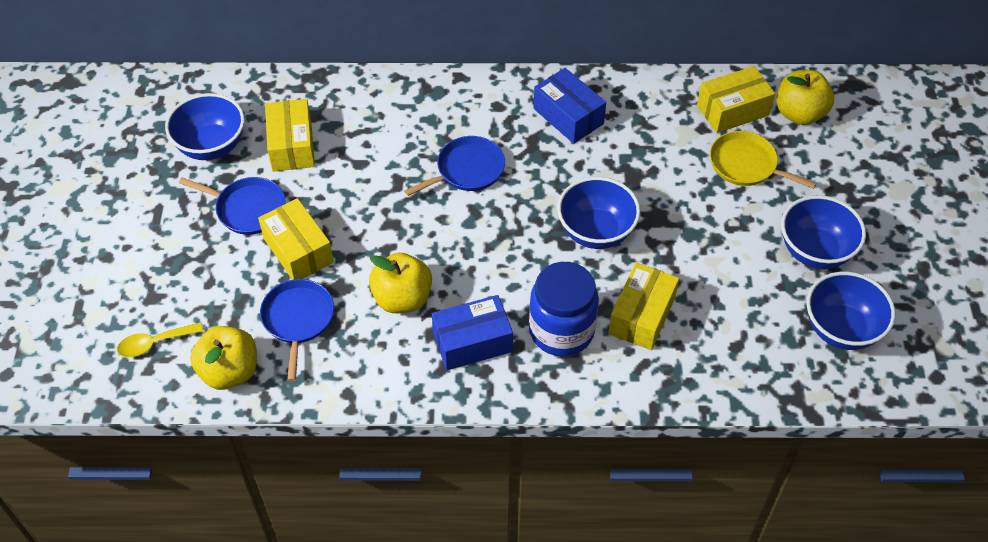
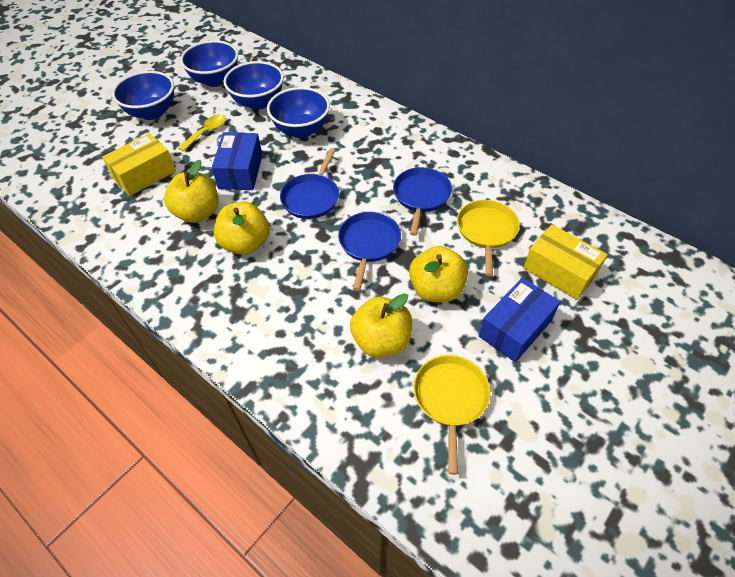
blue jar: 1 -> 0
yellow apple: 3 -> 4
yellow box: 4 -> 2
yellow pan: 1 -> 2

